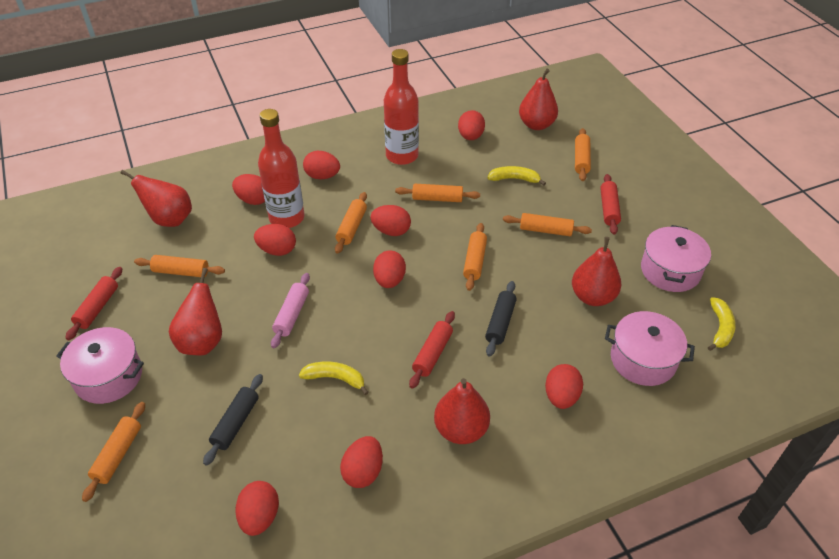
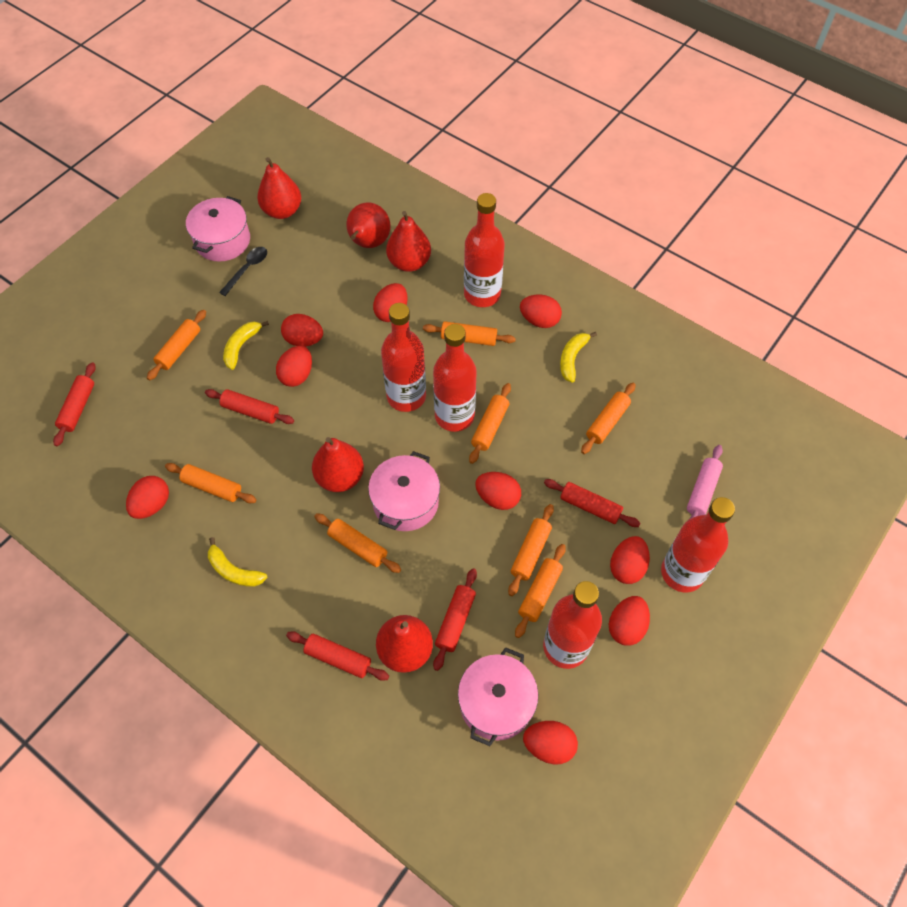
black rolling pin: 2 -> 0
black spoon: 0 -> 1
orange rolling pin: 7 -> 8
red bottle: 2 -> 5
red rolling pin: 3 -> 5

